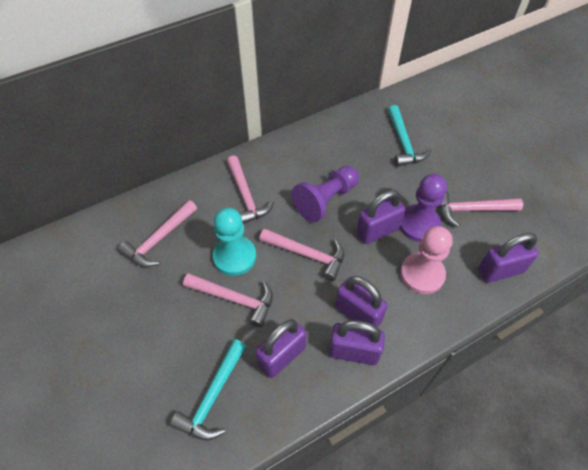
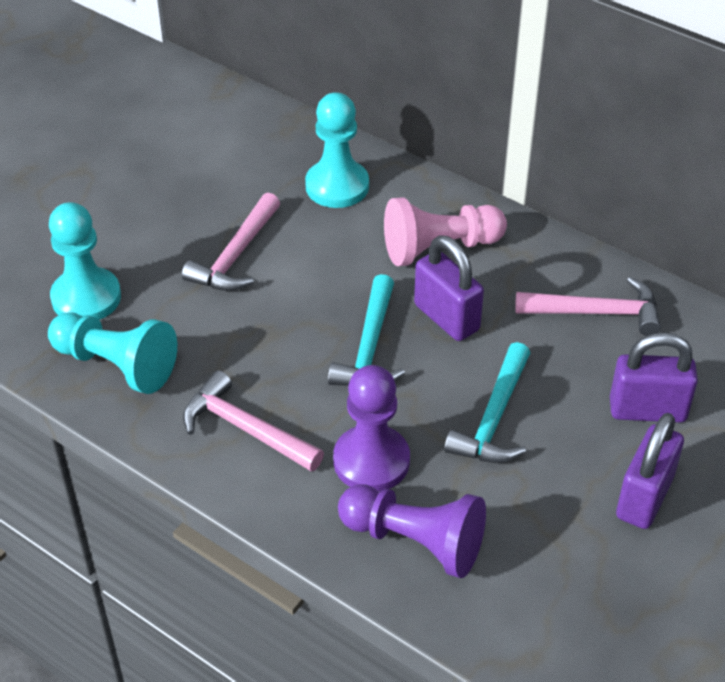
pink hammer: 5 -> 3
purple padlock: 5 -> 3
turquoise pawn: 1 -> 3

